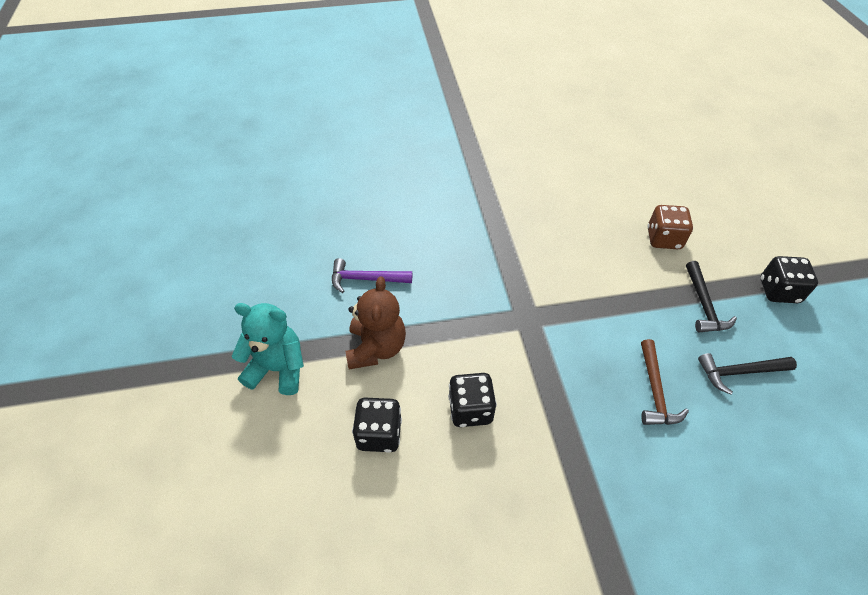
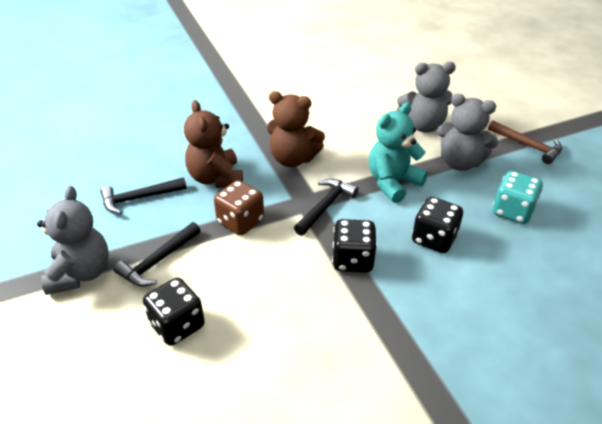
black hammer: 2 -> 3
brown teddy bear: 1 -> 2
grey teddy bear: 0 -> 3
purple hammer: 1 -> 0
turquoise dice: 0 -> 1

